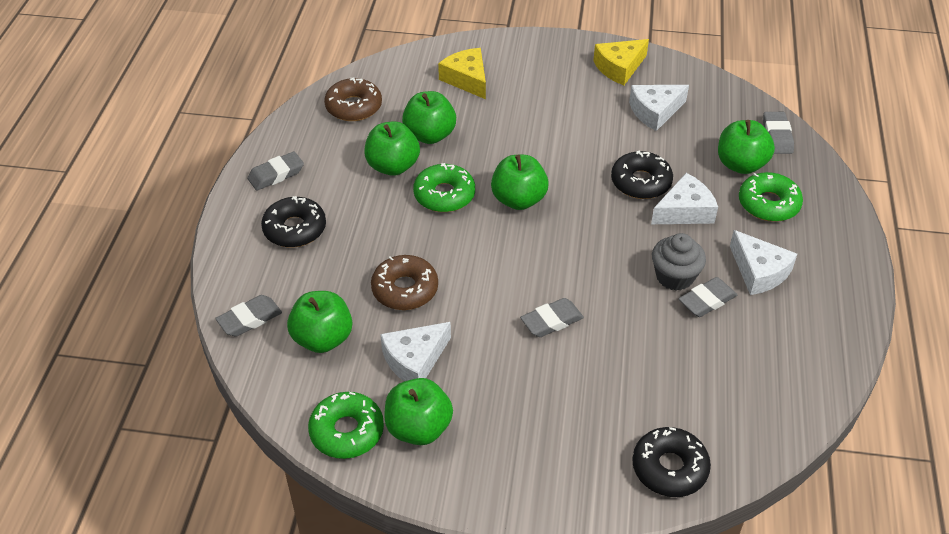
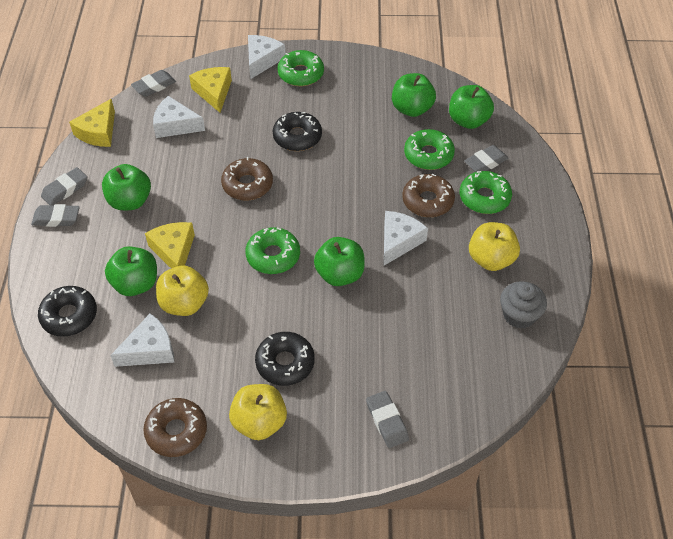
brown donut: 2 -> 3
green apple: 6 -> 5
green donut: 3 -> 4
yellow apple: 0 -> 3
yellow cheese: 2 -> 3

